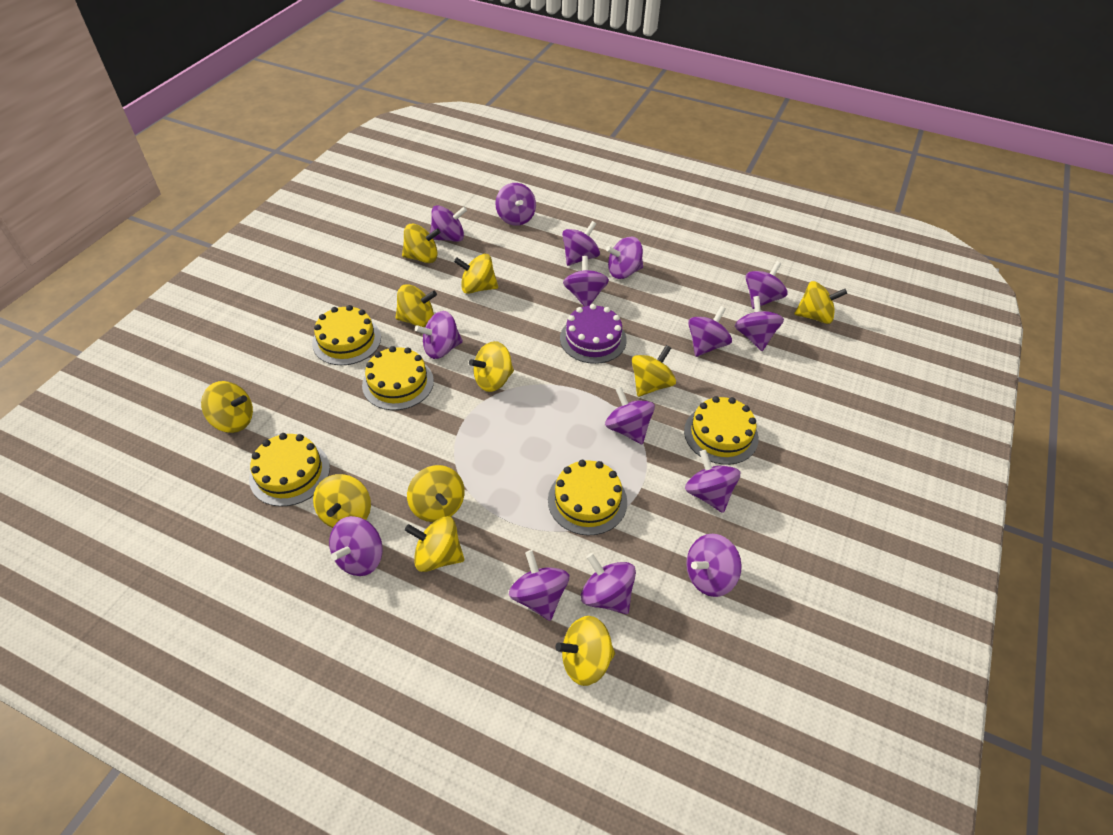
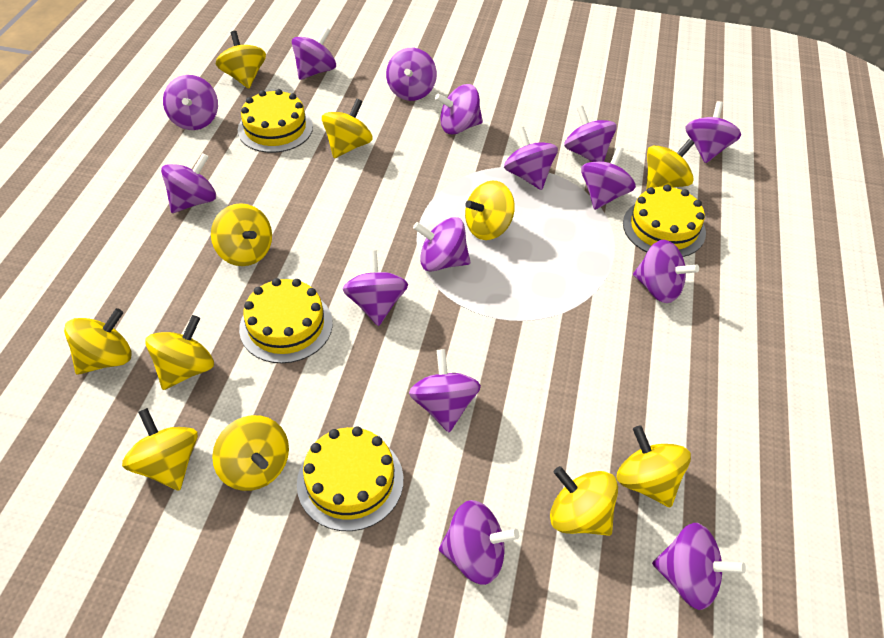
purple cake: 1 -> 0
yellow cake: 5 -> 4

